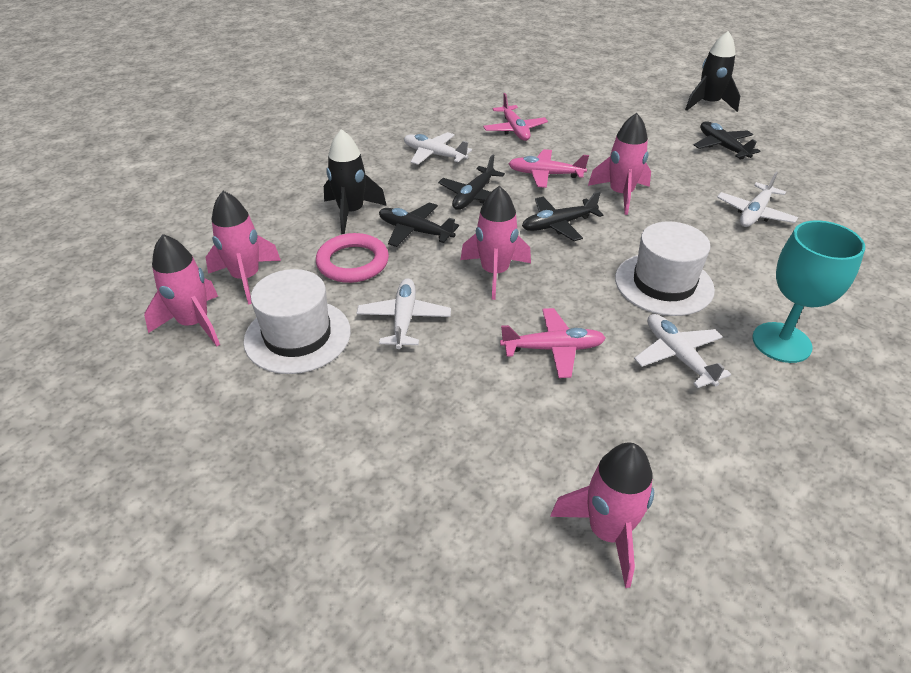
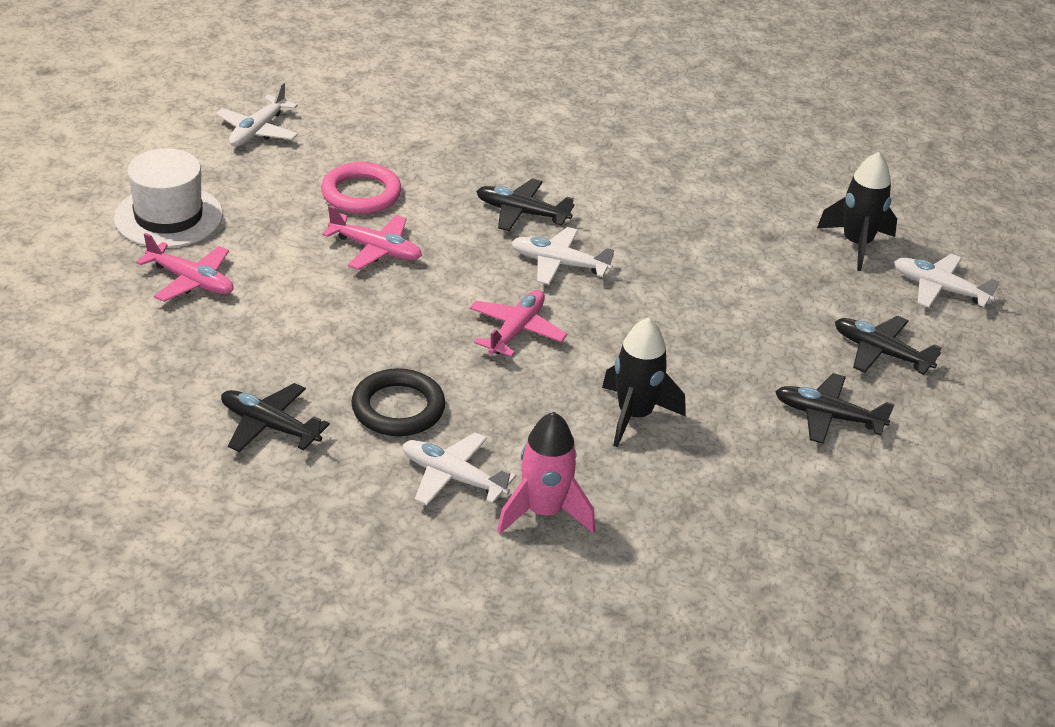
black ring: 0 -> 1
pink rocket: 5 -> 1
turquoise goblet: 1 -> 0
white hat: 2 -> 1

